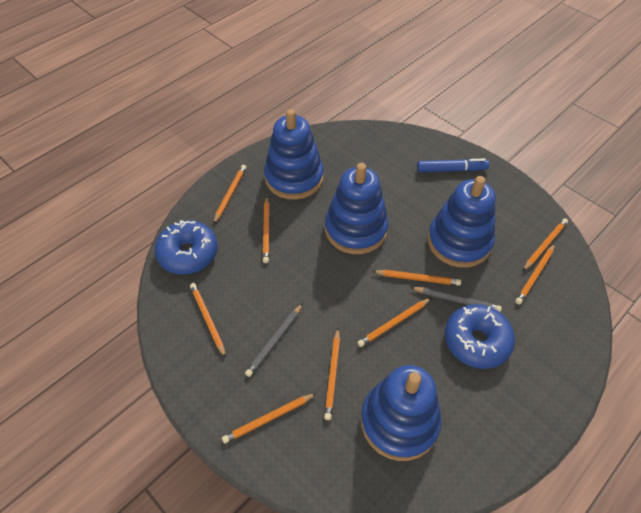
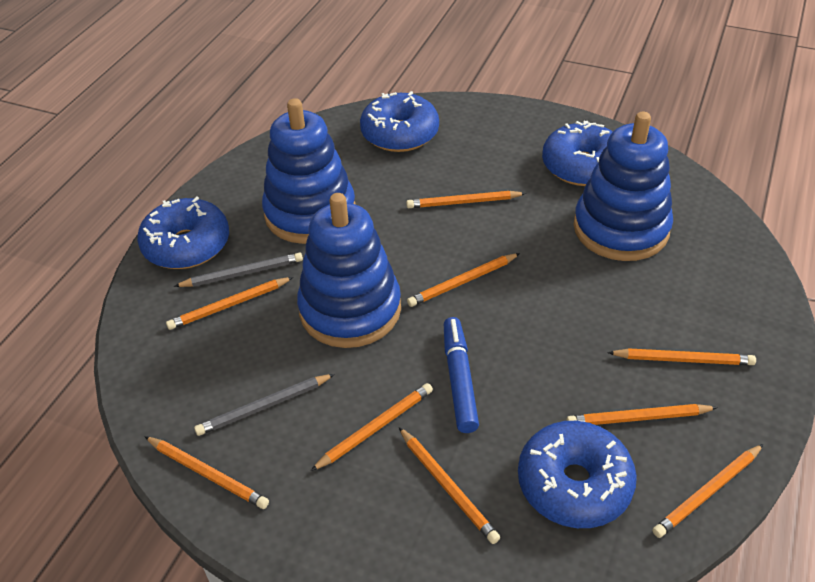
blue donut: 2 -> 4
blue stacking toy: 4 -> 3

